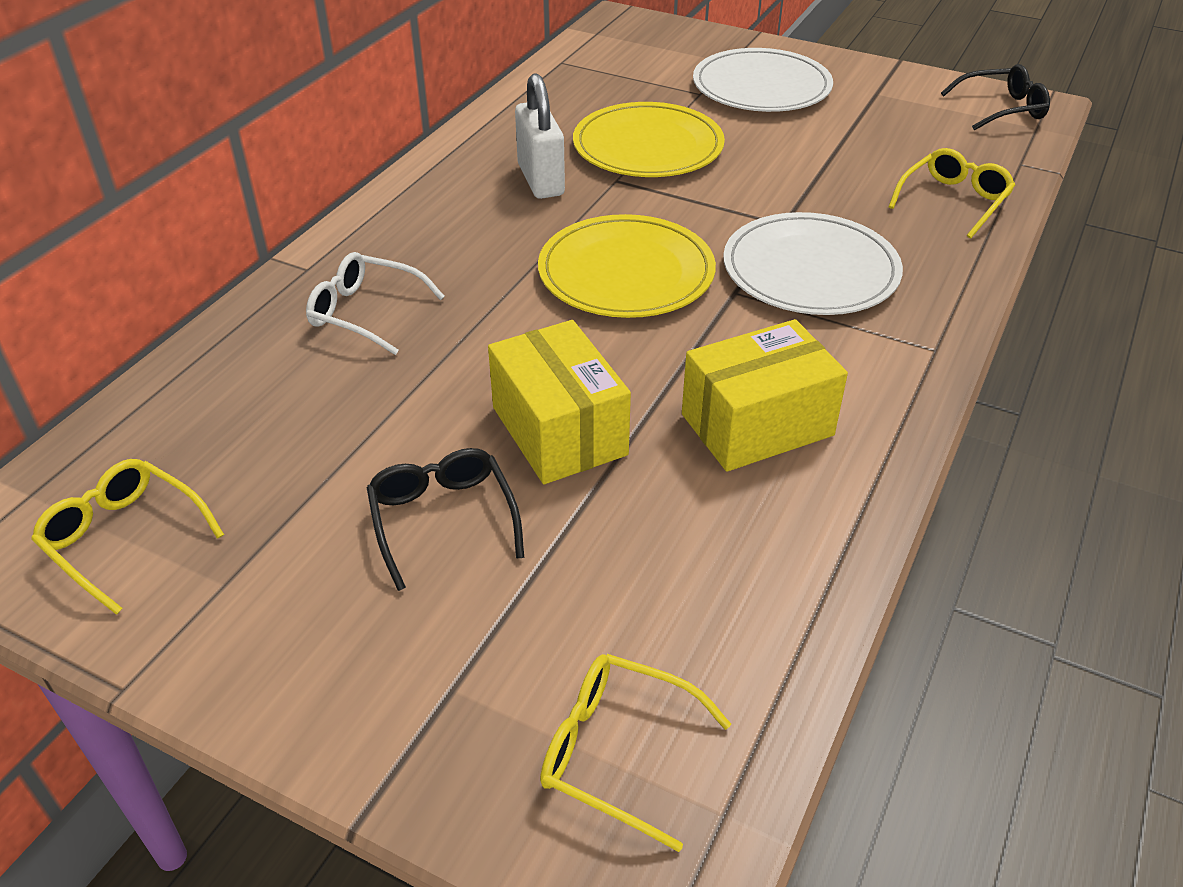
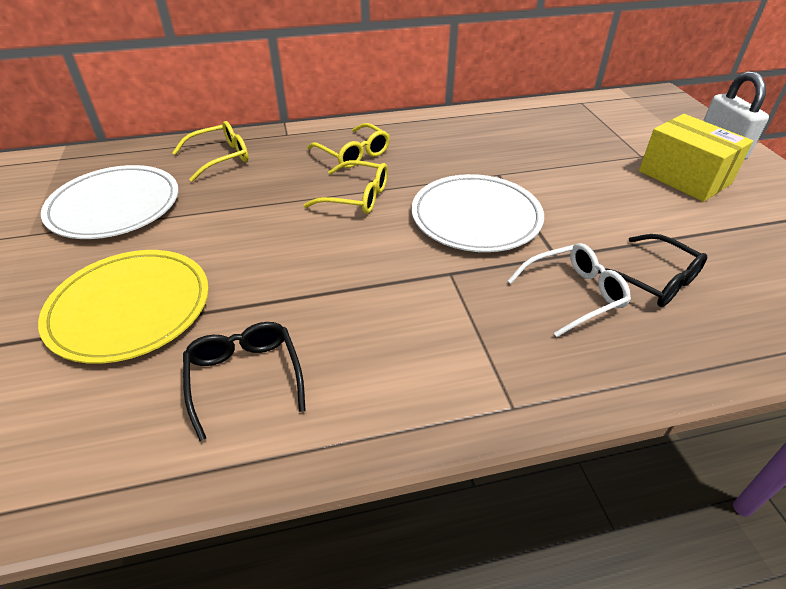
yellow box: 2 -> 1
yellow plate: 2 -> 1

